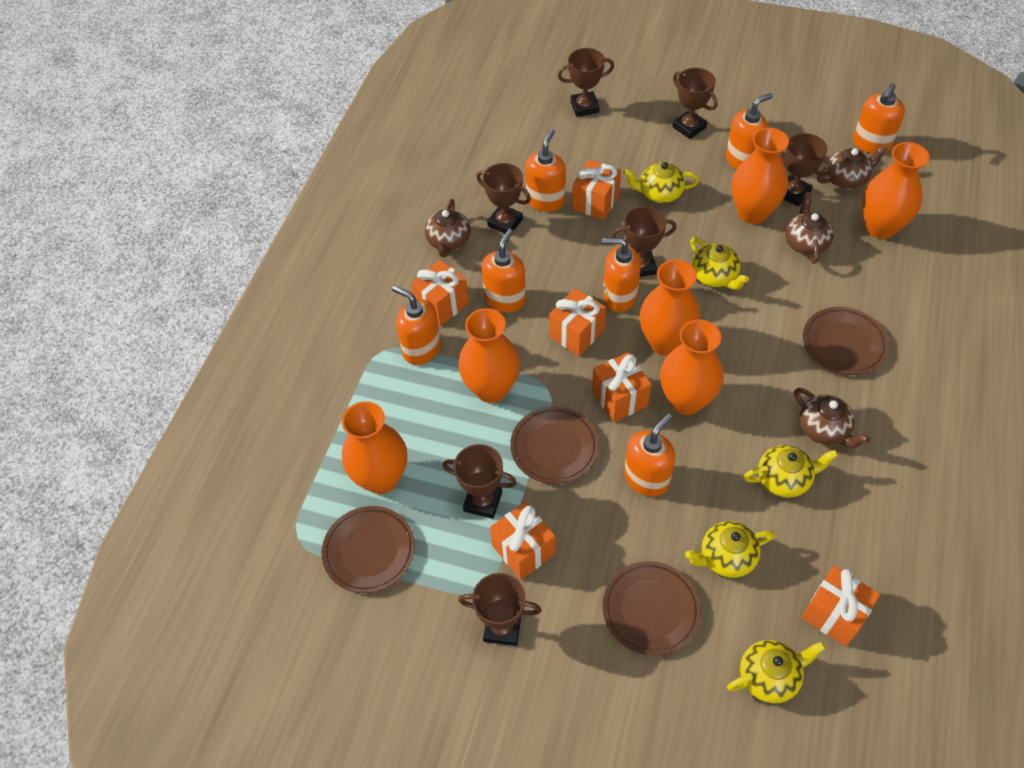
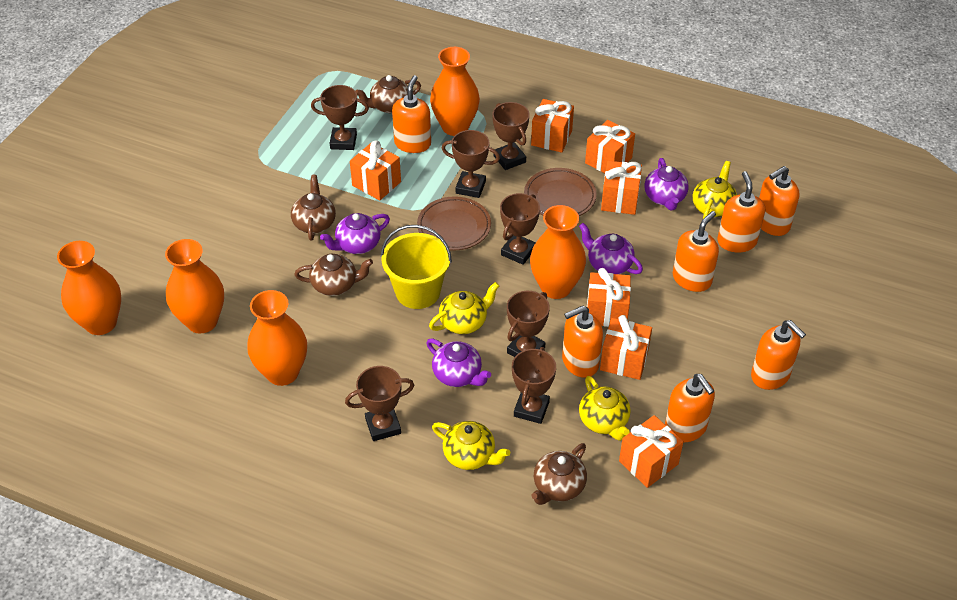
brown plate: 4 -> 2
orange gift: 6 -> 7
orange vase: 6 -> 5
purple teapot: 0 -> 4
yellow bucket: 0 -> 1
yellow teapot: 5 -> 4

